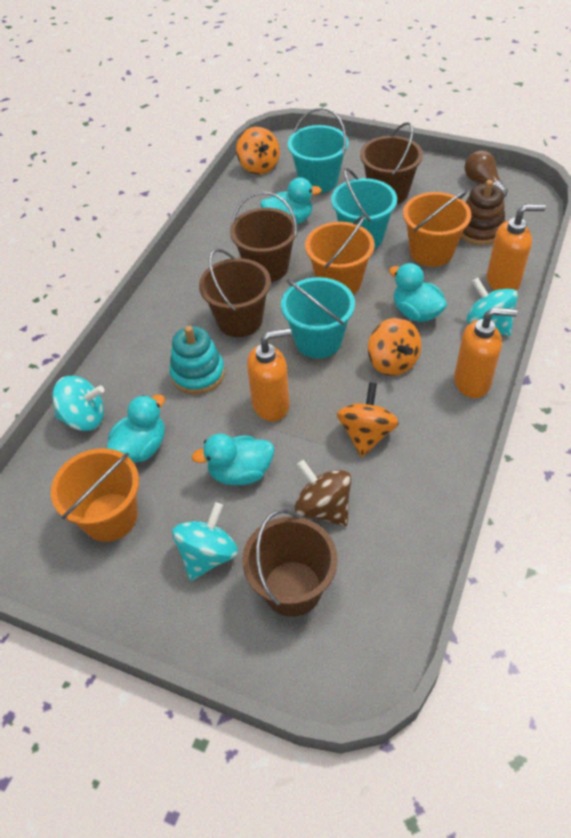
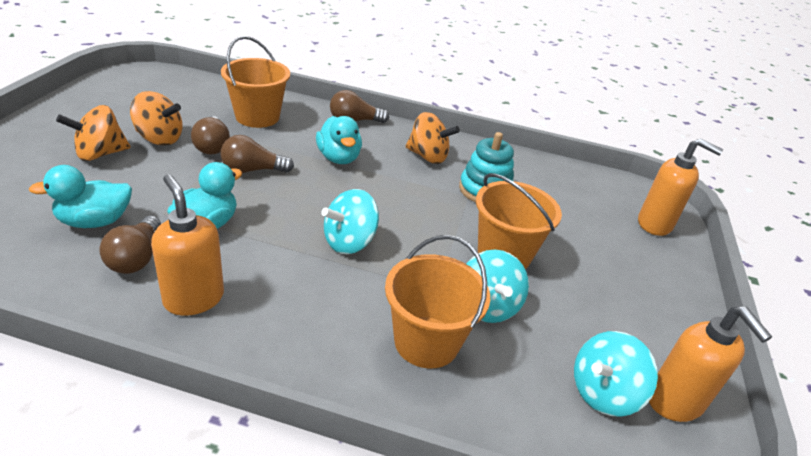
brown bucket: 4 -> 0
brown light bulb: 1 -> 4
brown spinning top: 1 -> 0
brown stacking toy: 1 -> 0
turquoise bucket: 3 -> 0
turquoise duck: 4 -> 3

